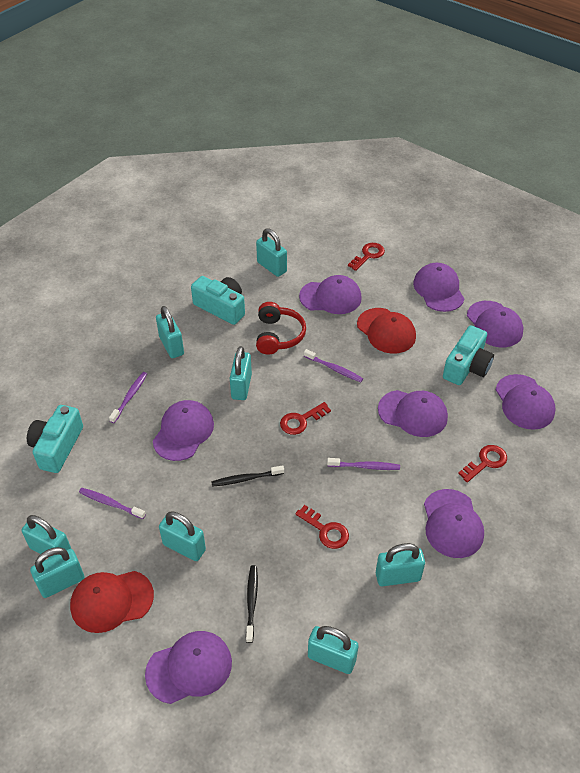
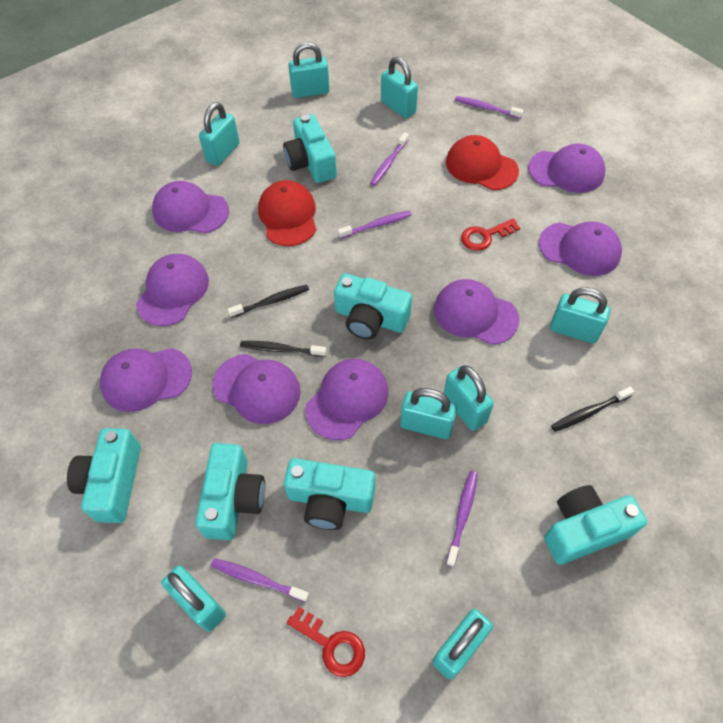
black toothbrush: 2 -> 3
purple toothbrush: 4 -> 5
red headphones: 1 -> 0
red key: 4 -> 2
turquoise camera: 3 -> 6

